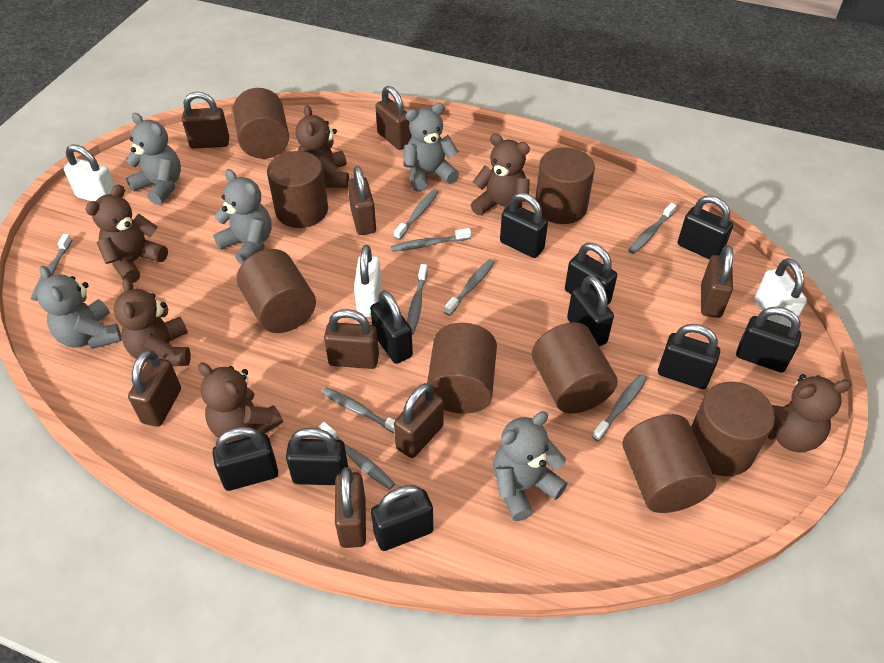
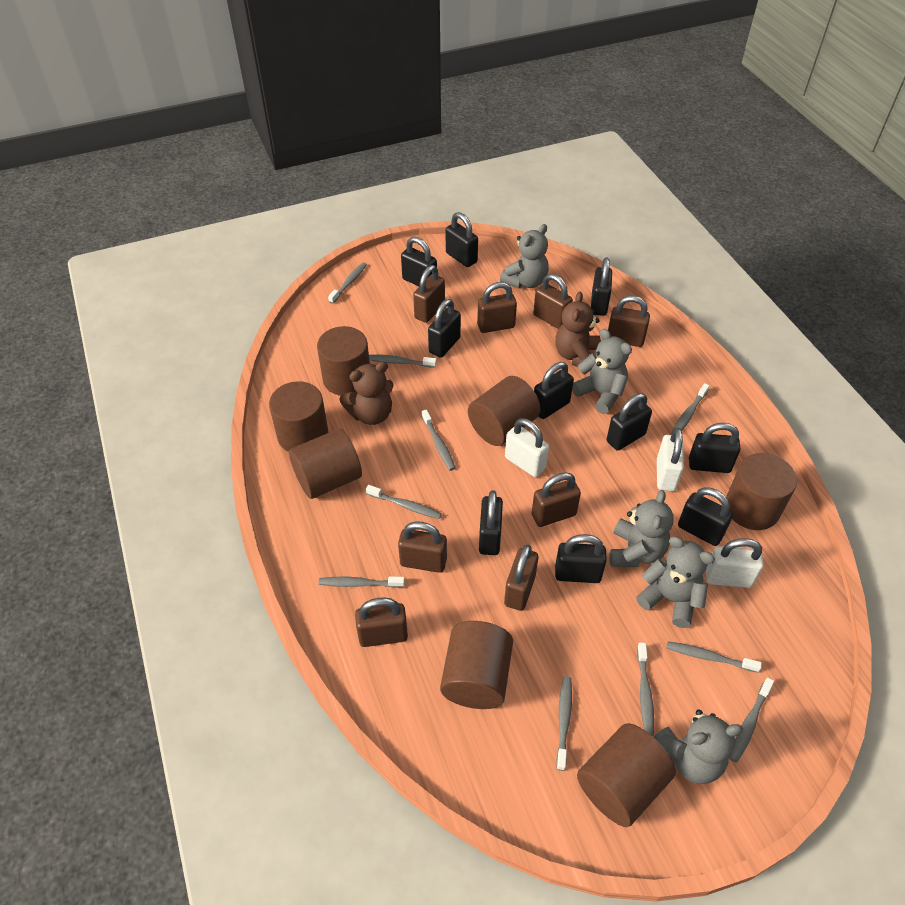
brown cylinder: 8 -> 7
brown teddy bear: 6 -> 2
grey toothbrush: 9 -> 10

